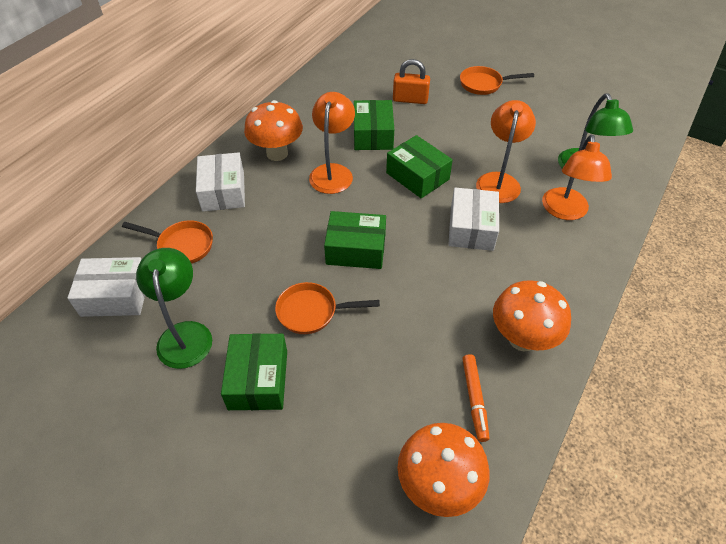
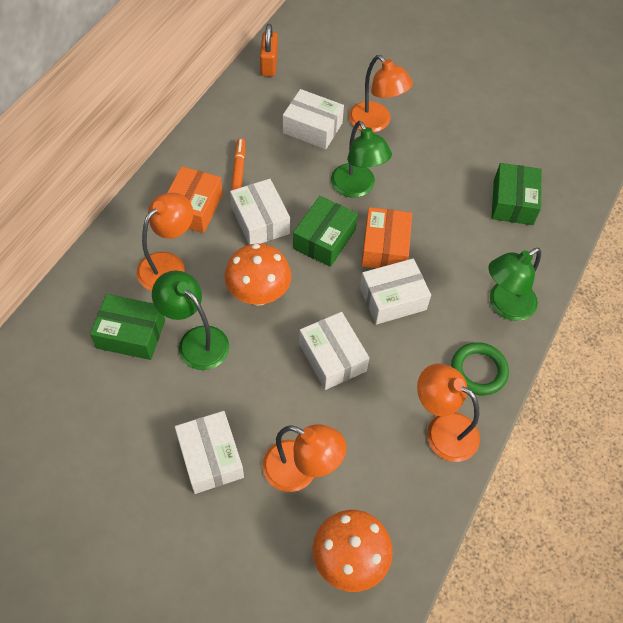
green box: 4 -> 3
green lamp: 2 -> 3
green ring: 0 -> 1
orange box: 0 -> 2
orange lamp: 3 -> 4
orange mushroom: 3 -> 2
orange pan: 3 -> 0
white box: 3 -> 5

